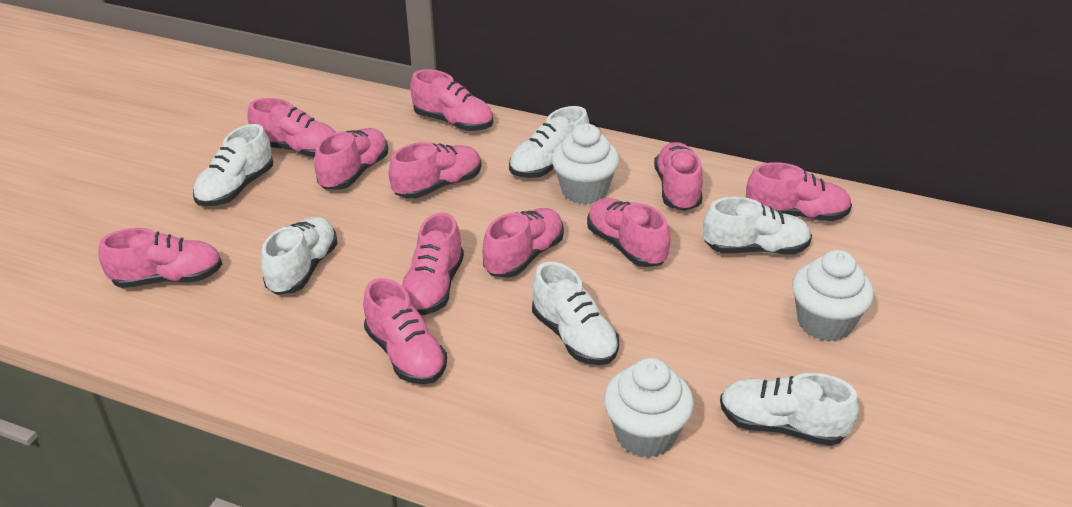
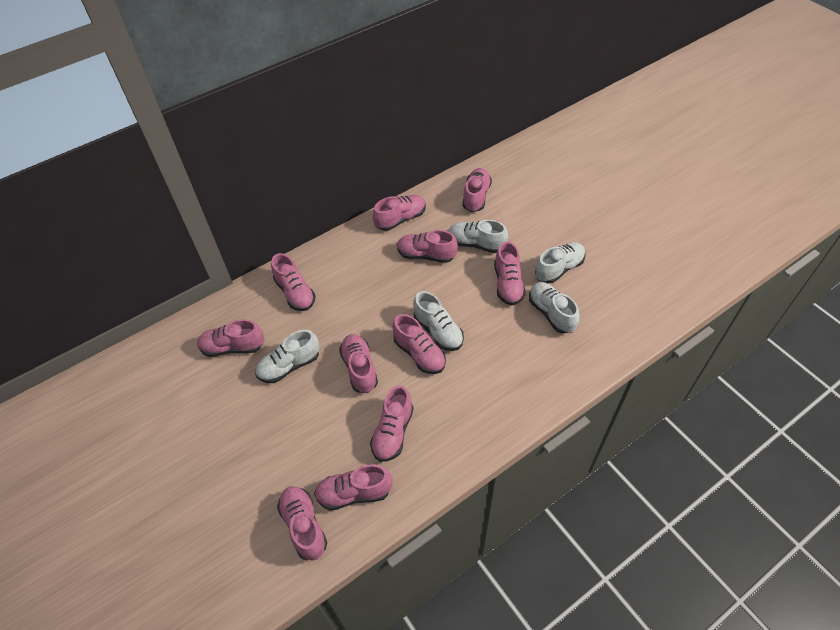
white cupcake: 3 -> 0
white shoe: 6 -> 5

